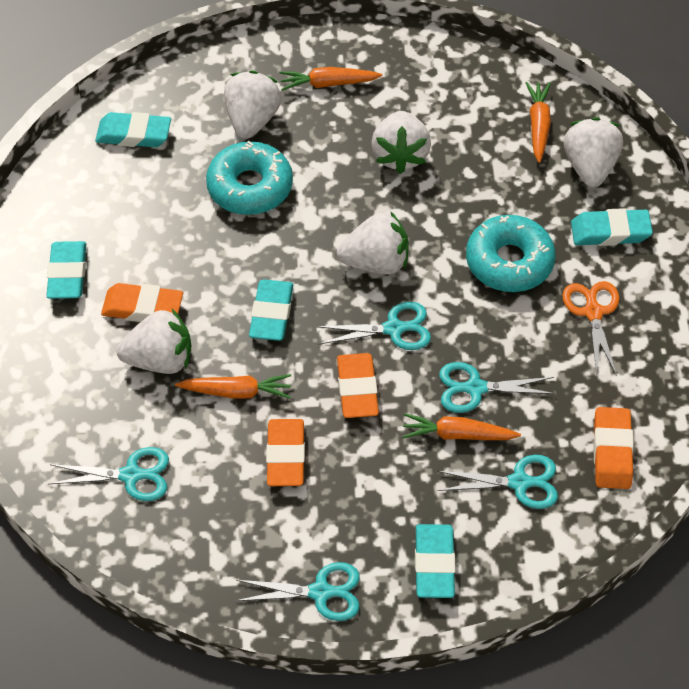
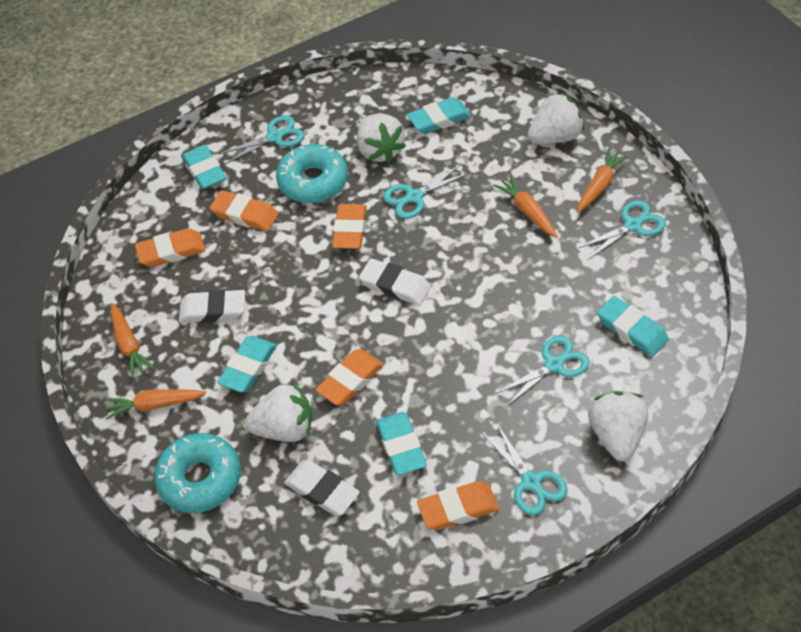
orange eraser: 4 -> 5
orange scissors: 1 -> 0
white eraser: 0 -> 3
white strawberry: 5 -> 4

